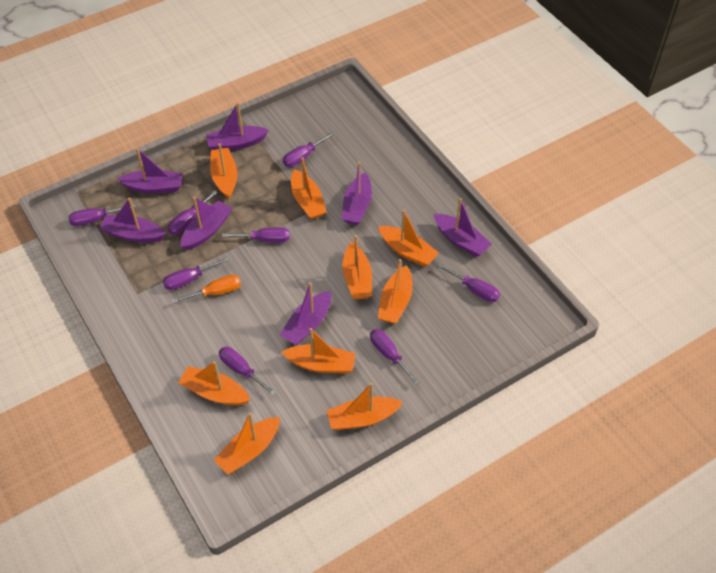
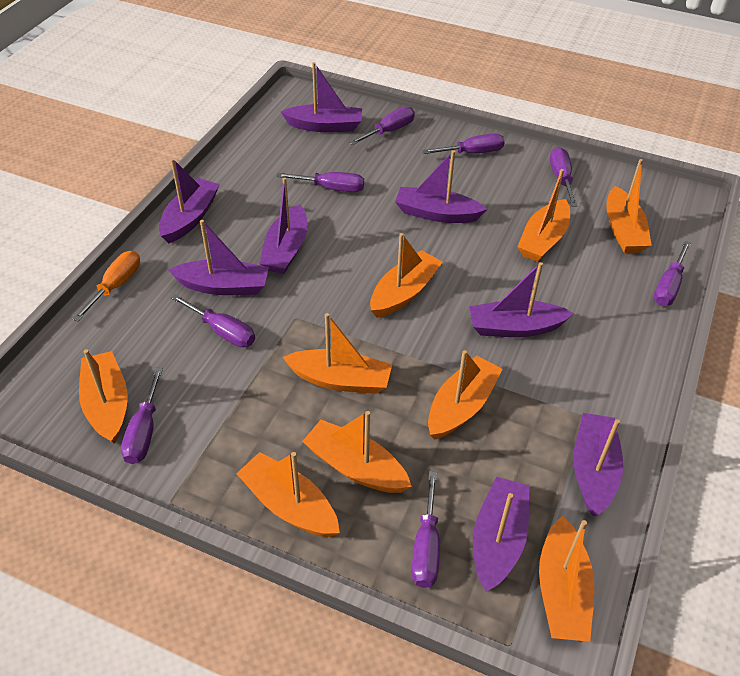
purple boat: 7 -> 8

